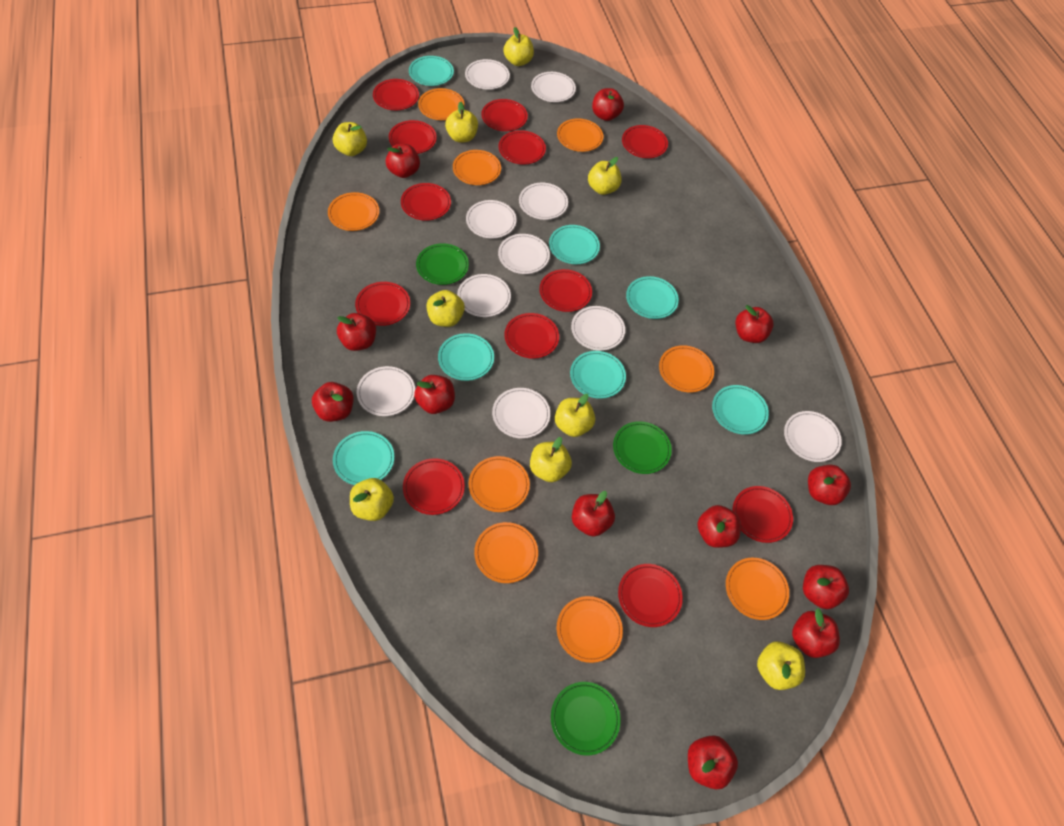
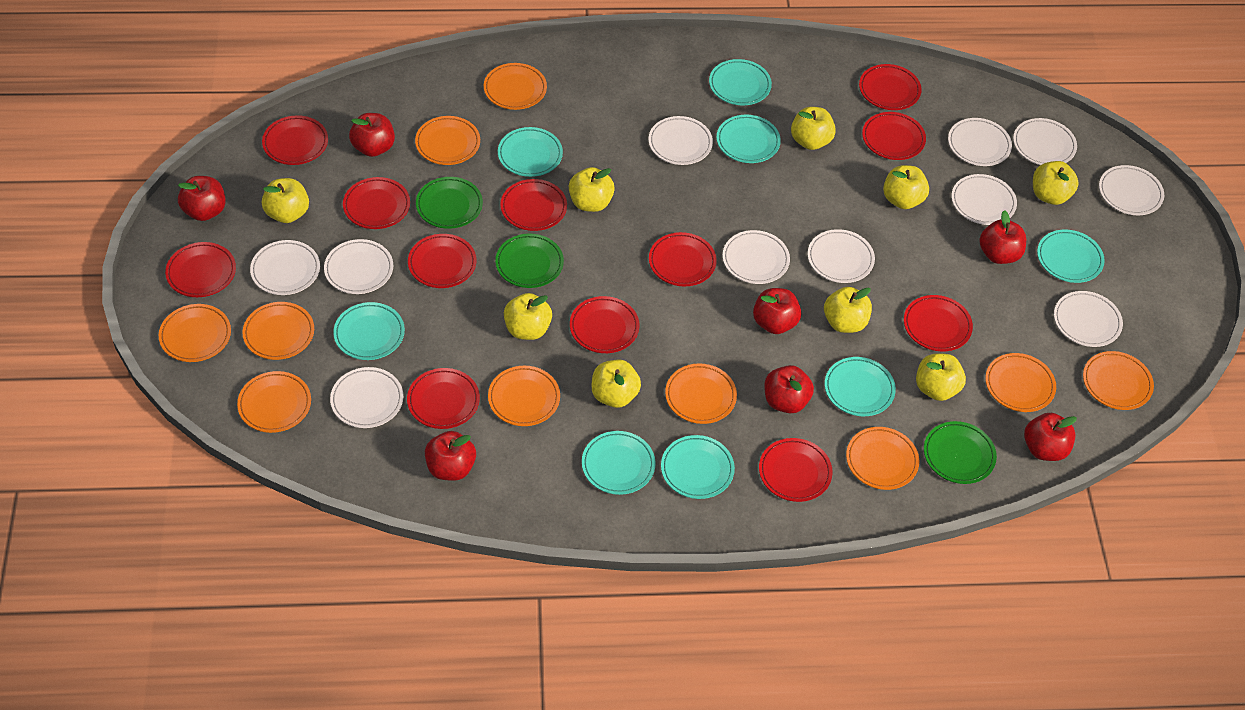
orange plate: 9 -> 10
red apple: 12 -> 7
turquoise plate: 7 -> 8
white plate: 10 -> 11

